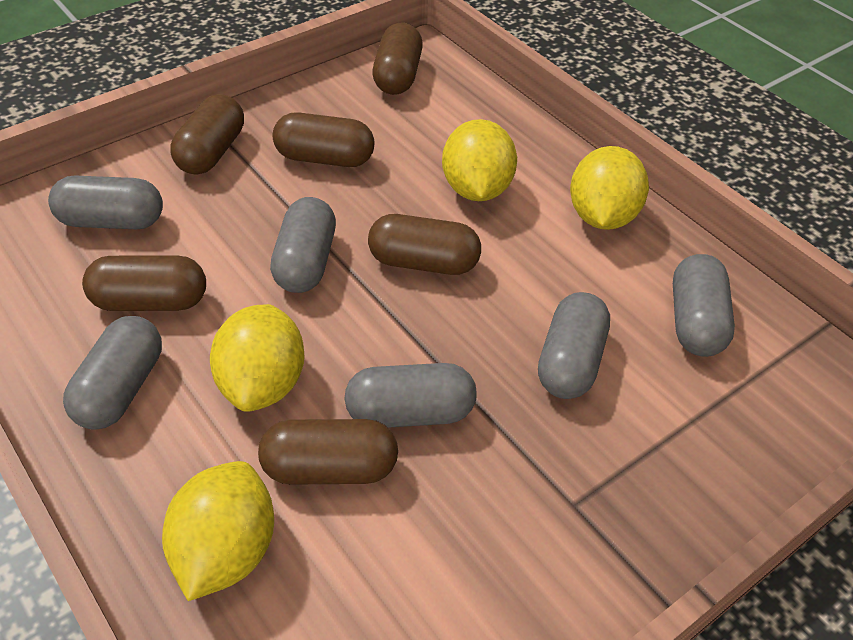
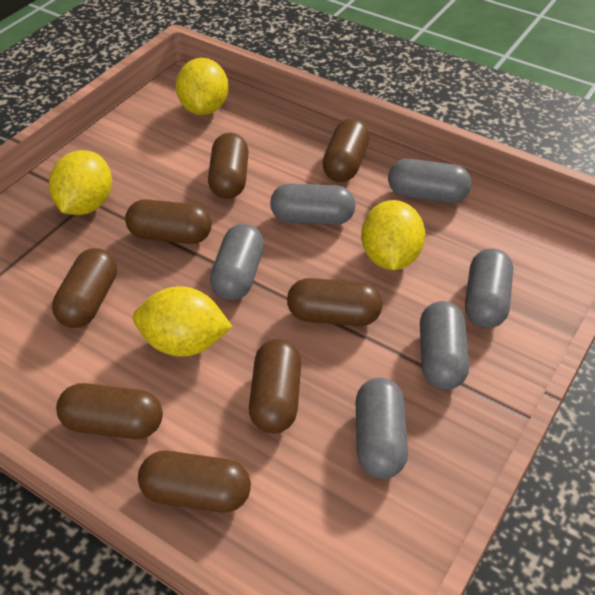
brown capsule: 6 -> 8

